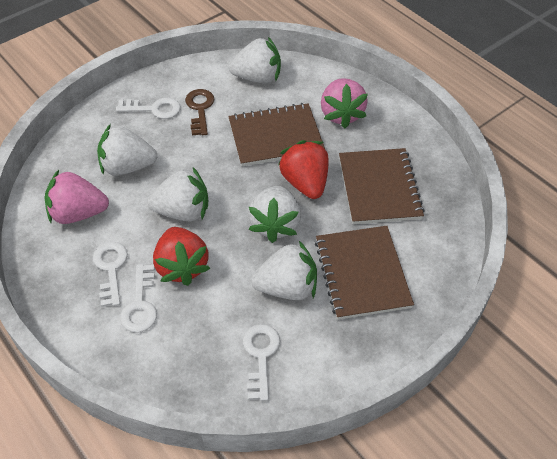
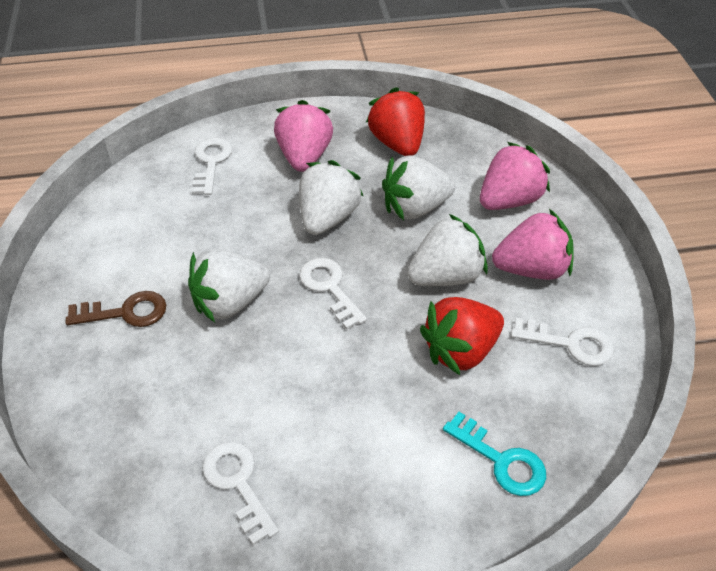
brown notebook: 3 -> 0
pink strawberry: 2 -> 3
turquoise key: 0 -> 1
white strawberry: 5 -> 4

